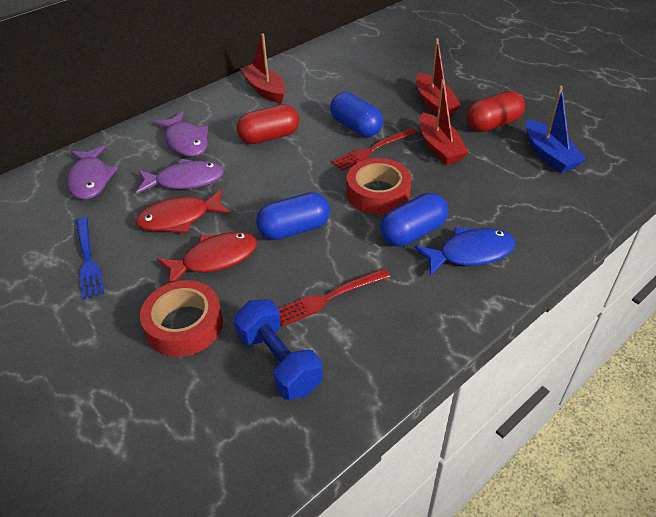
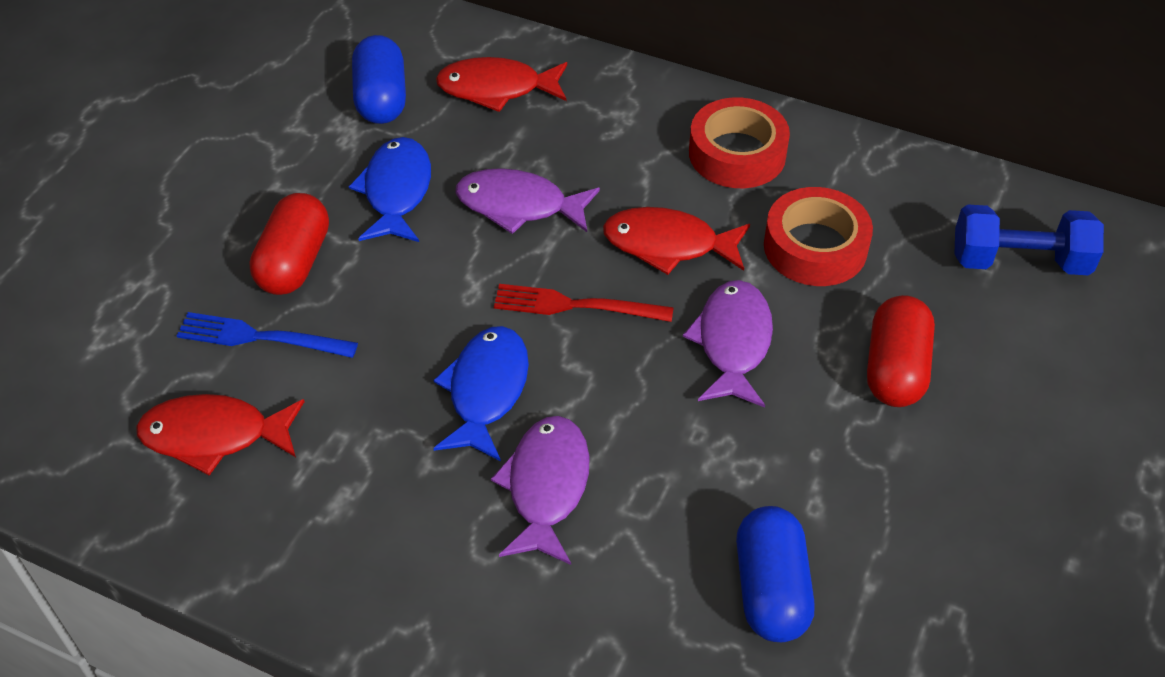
blue boat: 1 -> 0
blue capsule: 3 -> 2
blue fish: 1 -> 2
red boat: 3 -> 0
red fish: 2 -> 3
red fork: 2 -> 1

